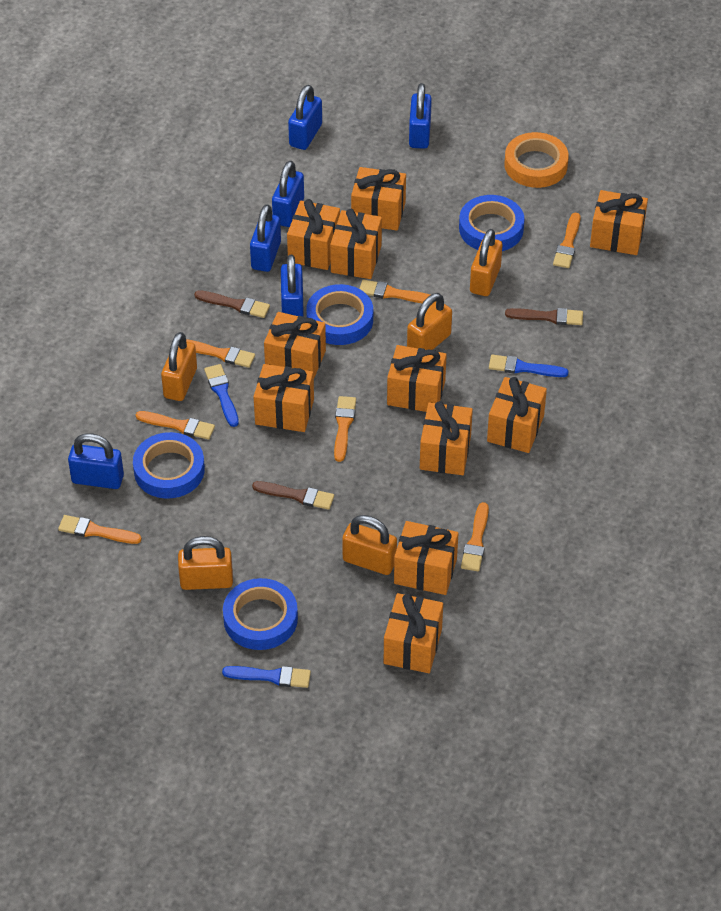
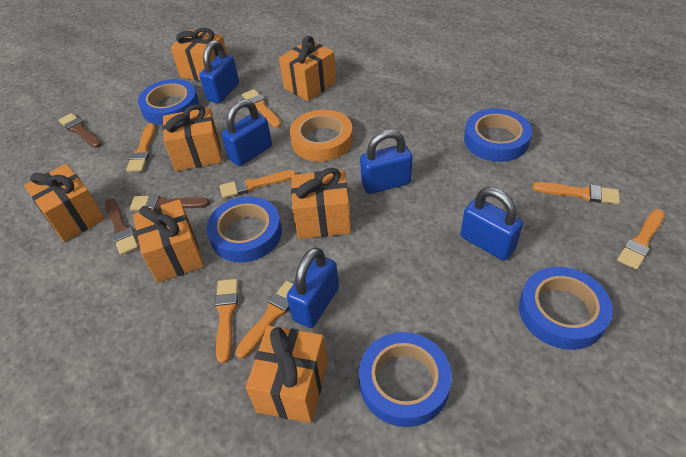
blue brush: 3 -> 0
blue padlock: 6 -> 5
blue tape: 4 -> 5
orange gift: 11 -> 7
orange padlock: 5 -> 0

